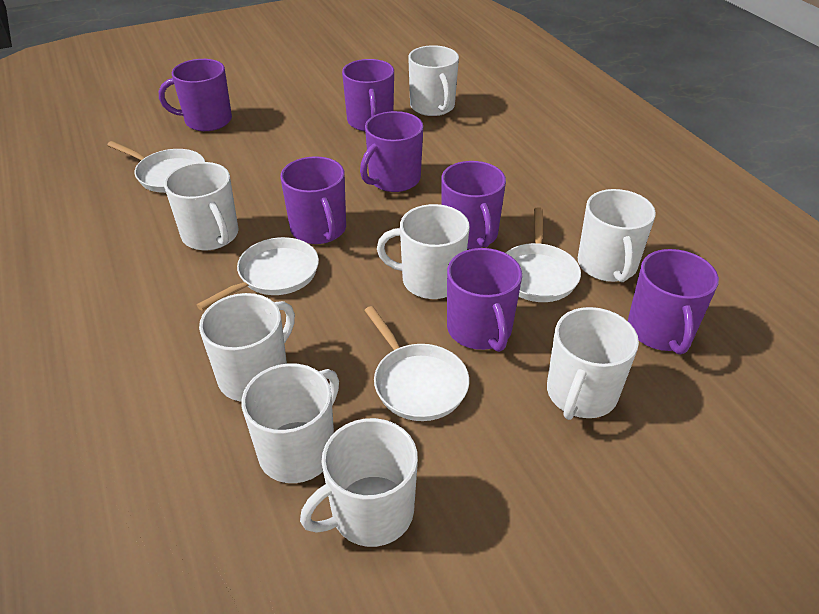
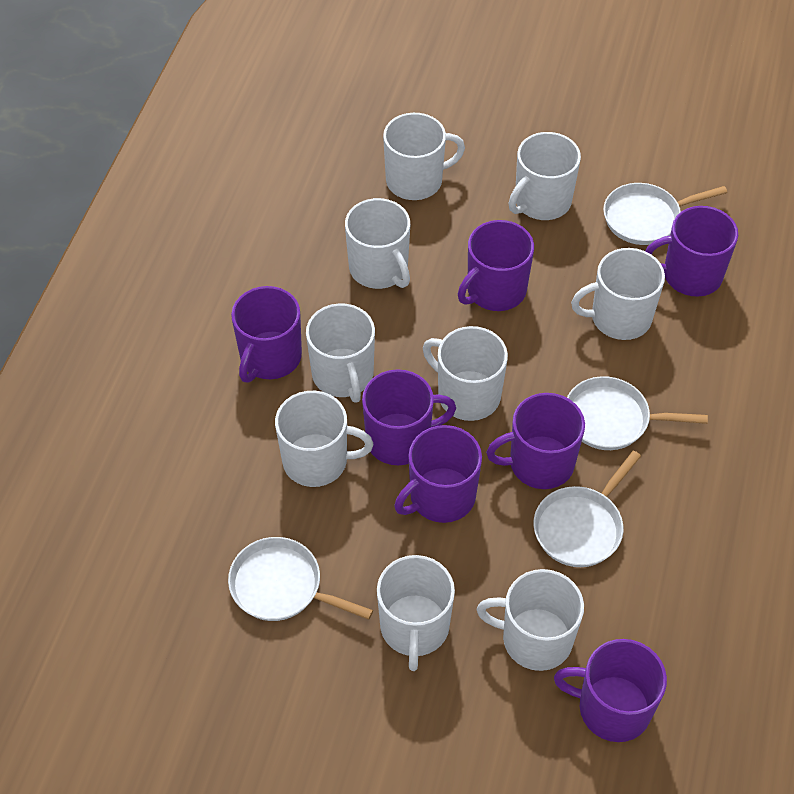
white mug: 8 -> 9

